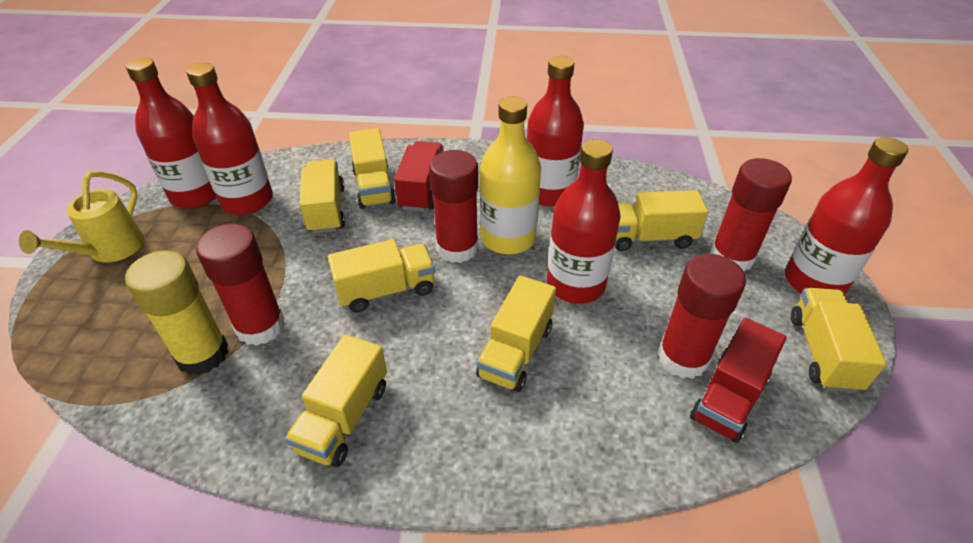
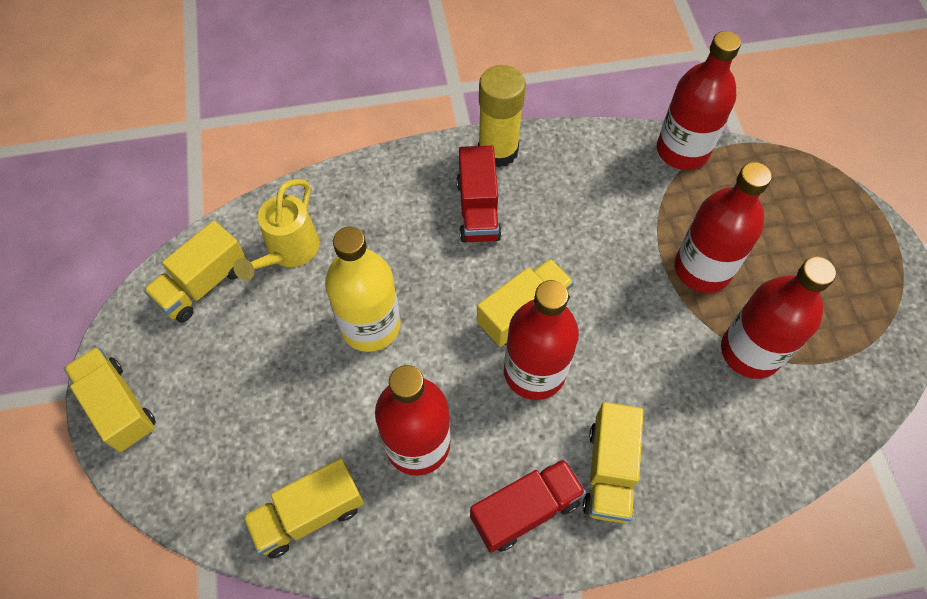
red glue stick: 4 -> 0
yellow truck: 7 -> 5

